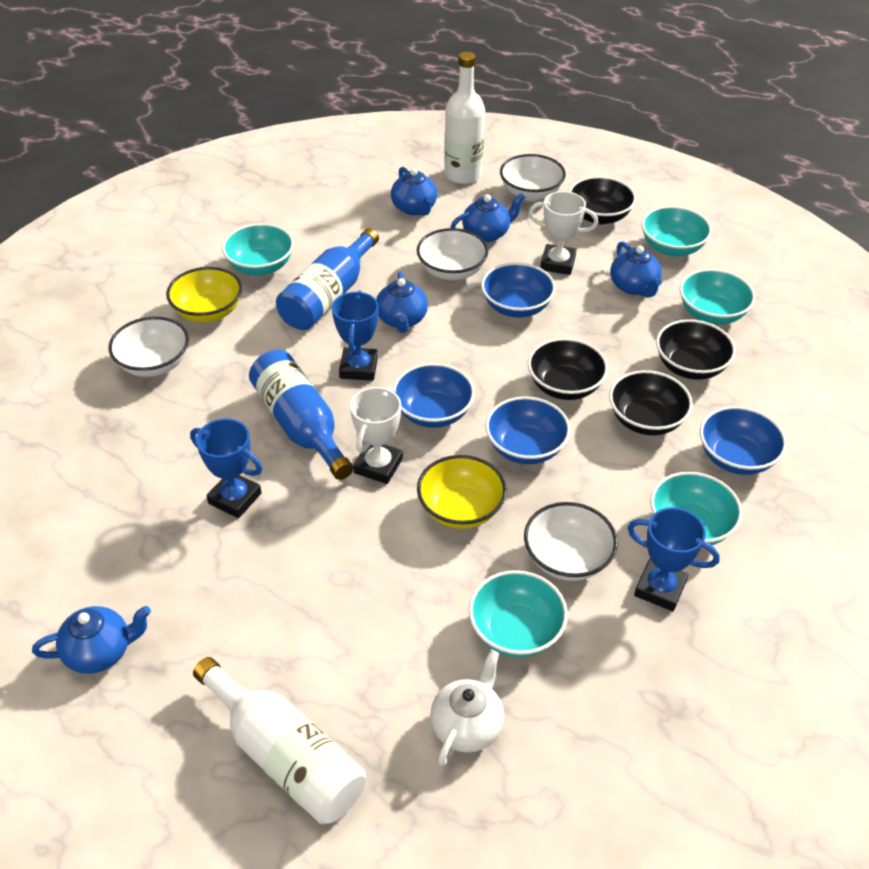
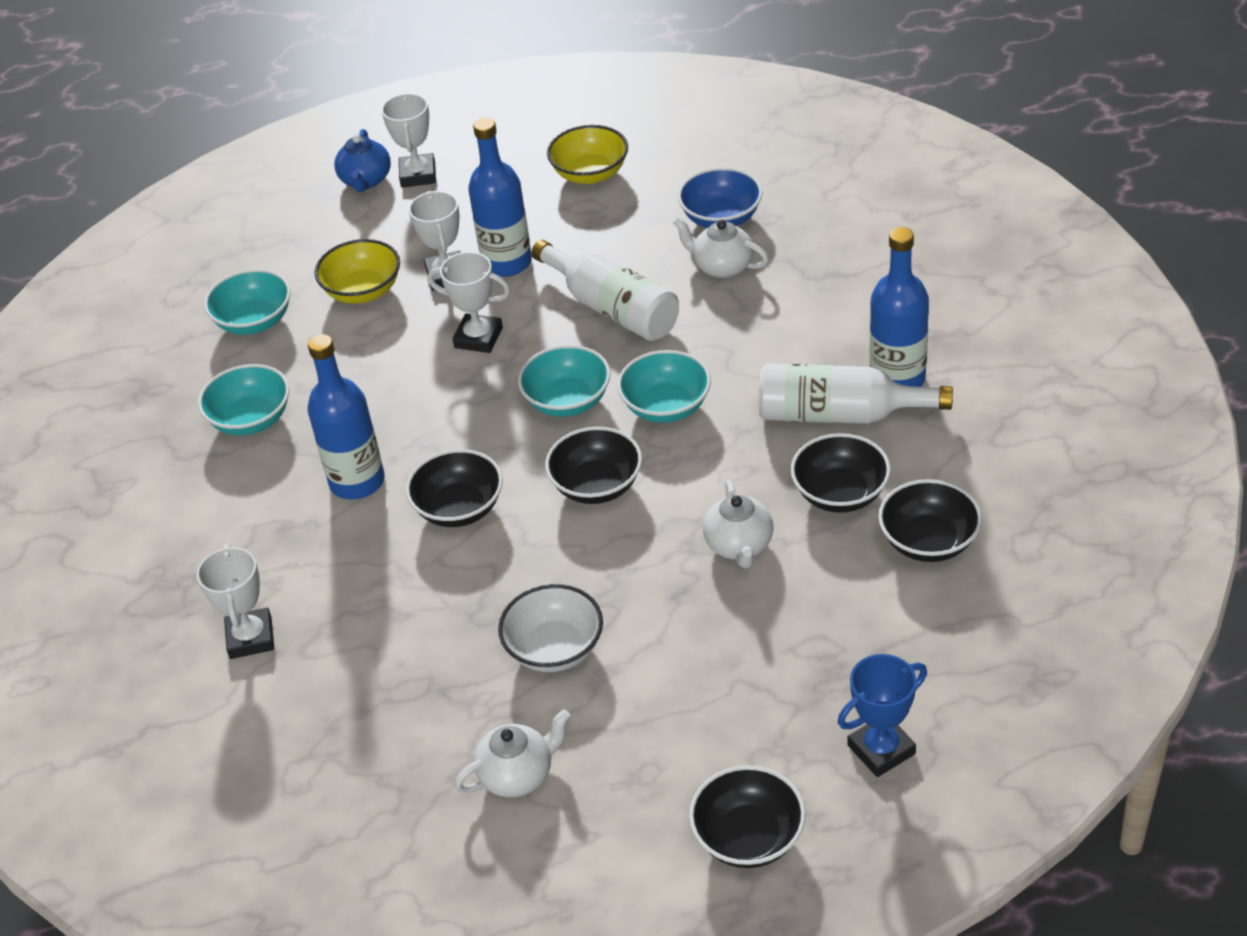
black bowl: 4 -> 5
blue bottle: 2 -> 3
blue bowl: 4 -> 1
blue teapot: 5 -> 1
blue trophy: 3 -> 1
turquoise bowl: 5 -> 4
white bowl: 4 -> 1
white teapot: 1 -> 3
white trophy: 2 -> 4

